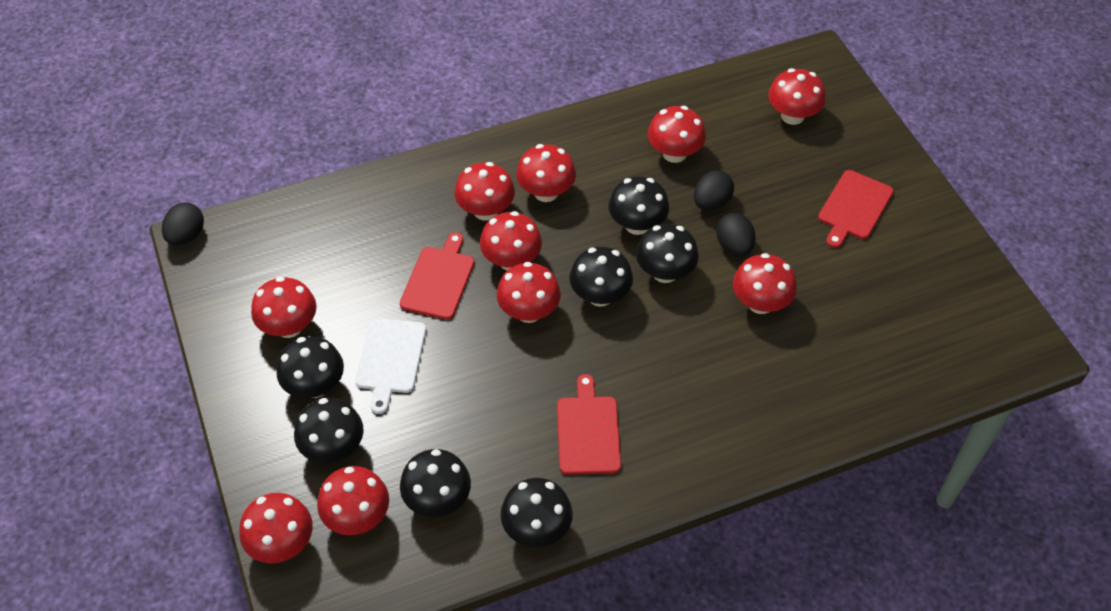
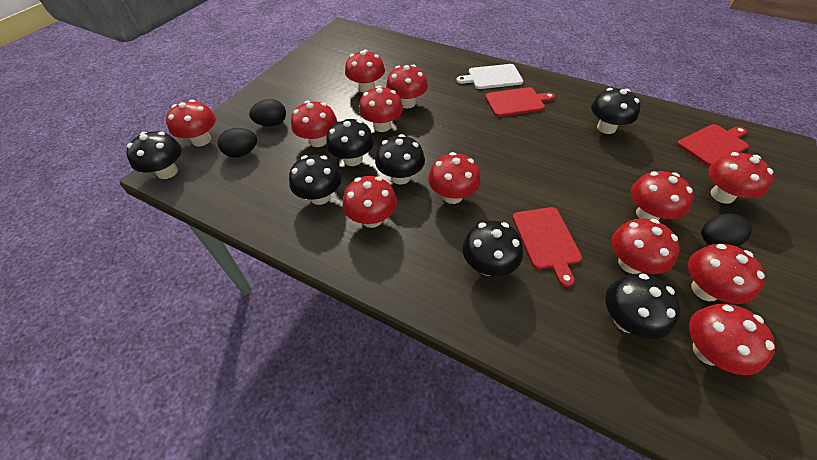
red mushroom: 10 -> 12

